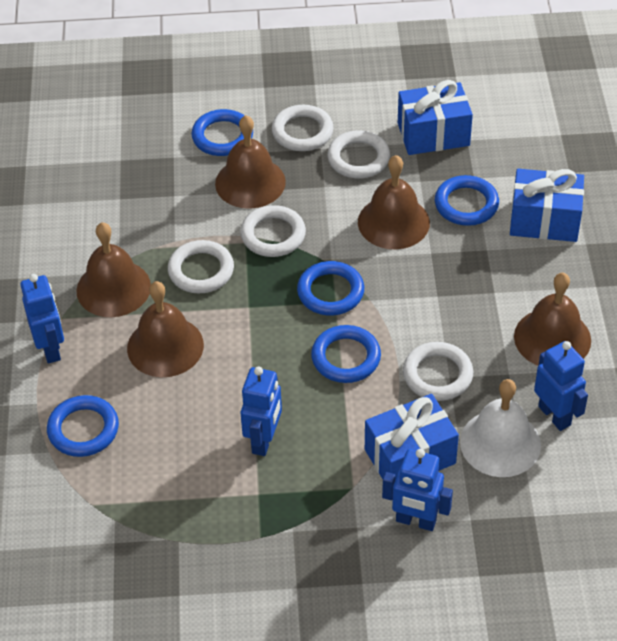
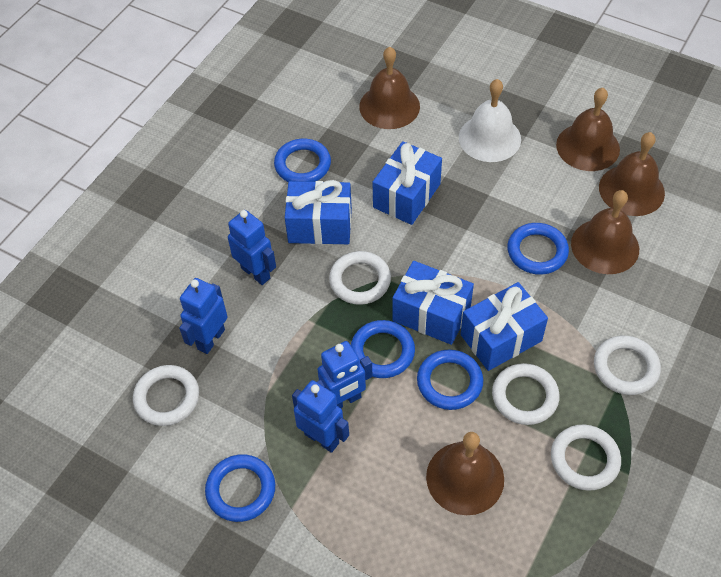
blue gift: 3 -> 4

